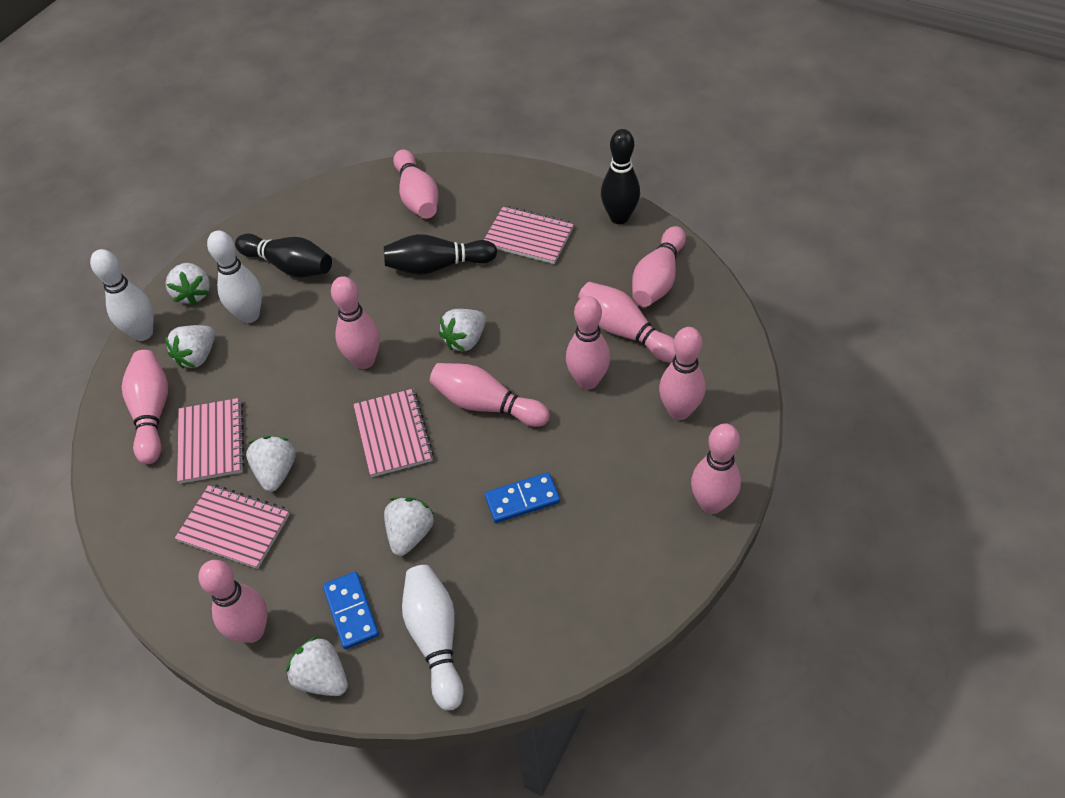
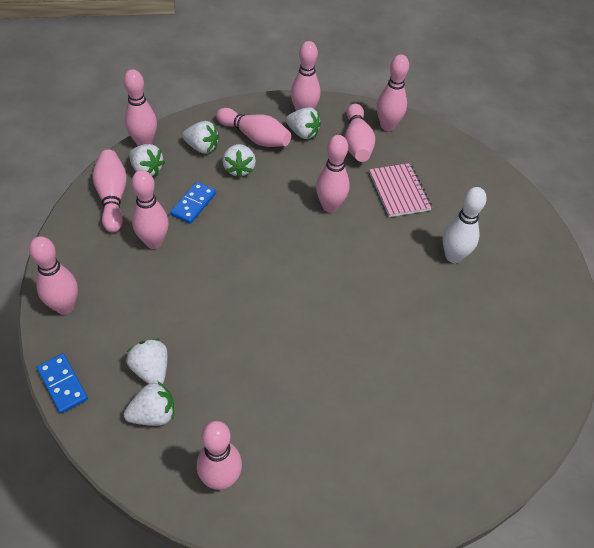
black bowling pin: 3 -> 0
pink notebook: 4 -> 1
white bowling pin: 3 -> 1

